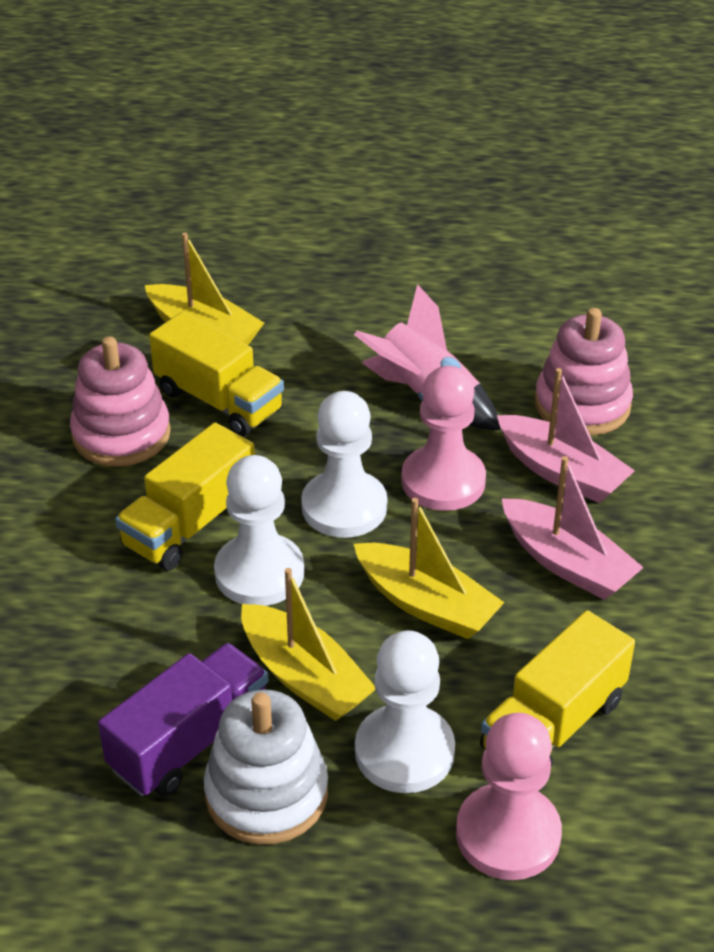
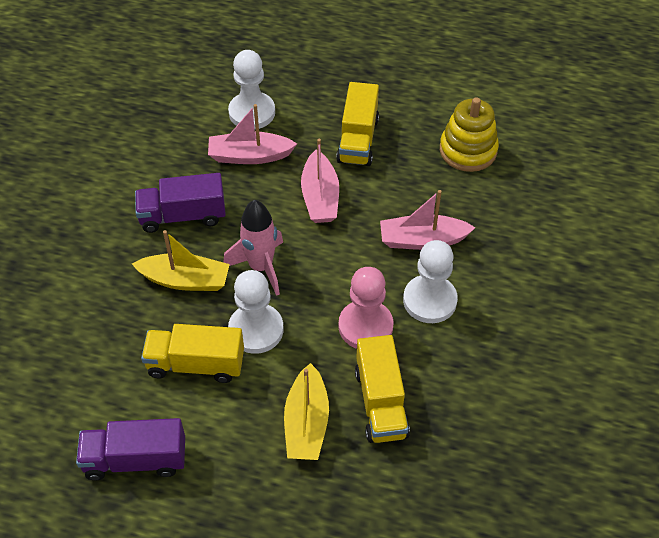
pink boat: 2 -> 3
pink pawn: 2 -> 1
pink stacking toy: 2 -> 0
purple truck: 1 -> 2
white stacking toy: 1 -> 0
yellow boat: 3 -> 2
yellow stacking toy: 0 -> 1

